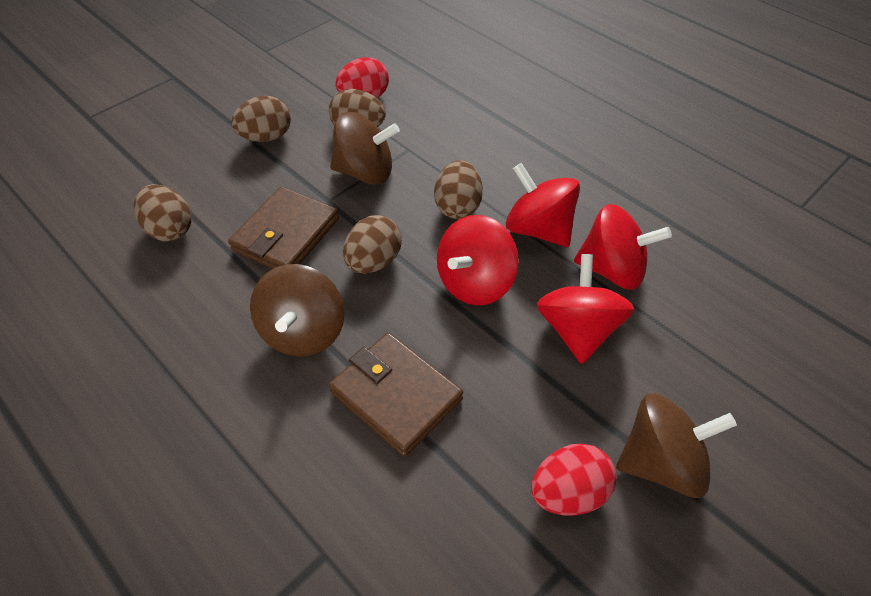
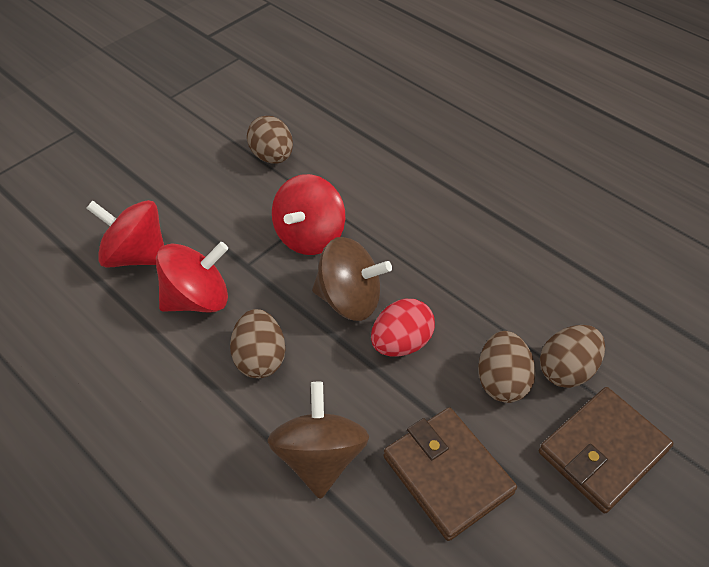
brown egg: 5 -> 4
brown spinning top: 3 -> 2
red egg: 2 -> 1
red spinning top: 4 -> 3

